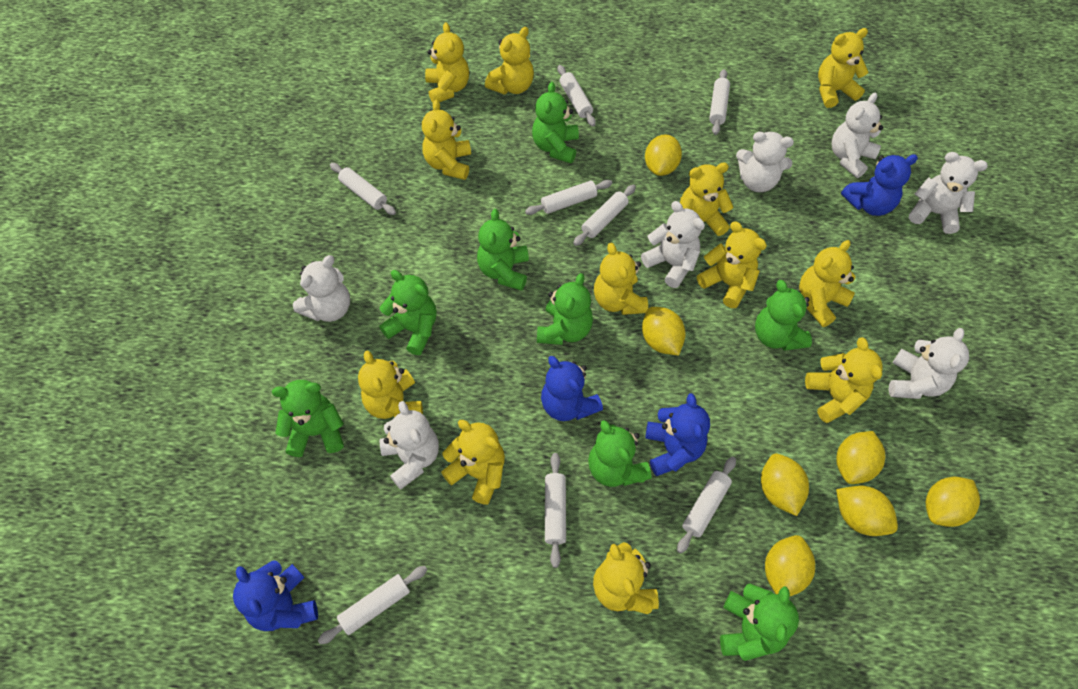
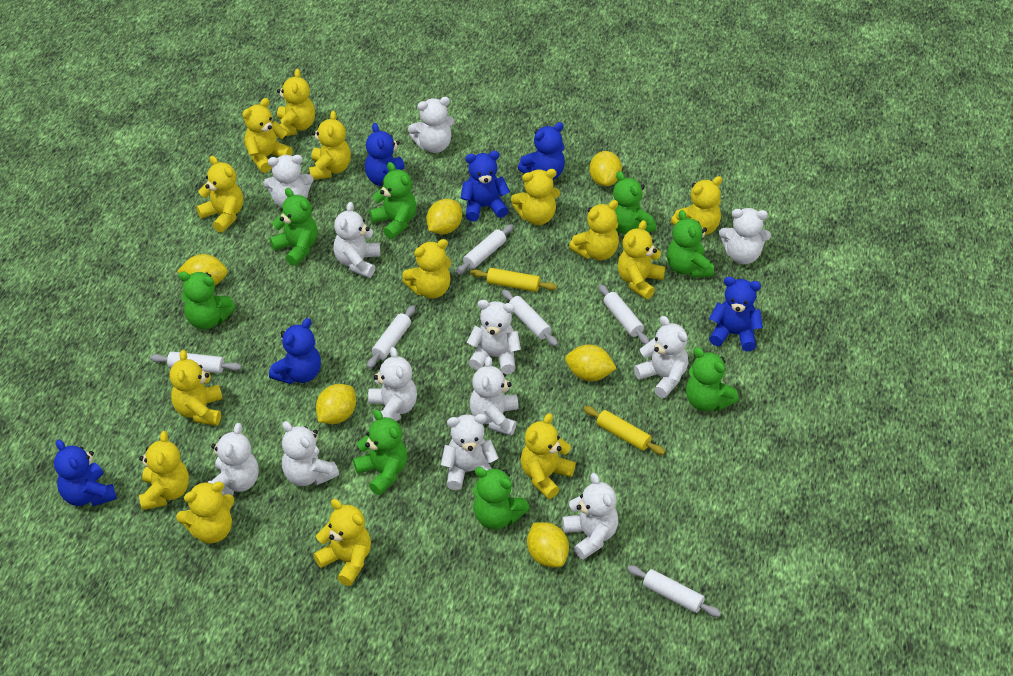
blue teddy bear: 4 -> 6
white rolling pin: 8 -> 6
white teddy bear: 7 -> 12
yellow lemon: 7 -> 6
yellow rolling pin: 0 -> 2
yellow teddy bear: 12 -> 14

